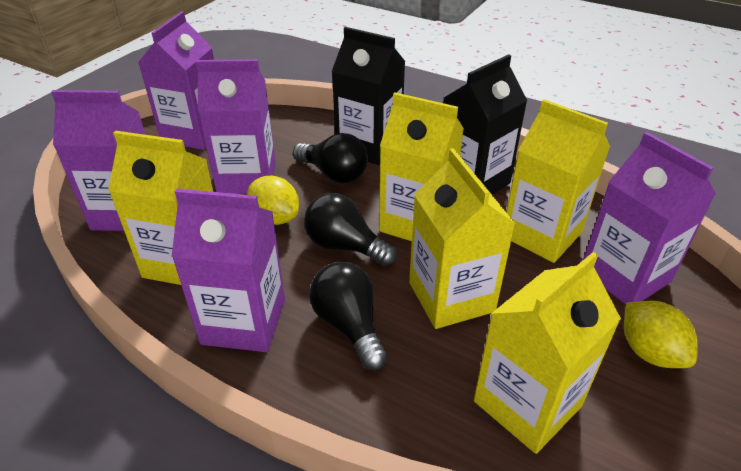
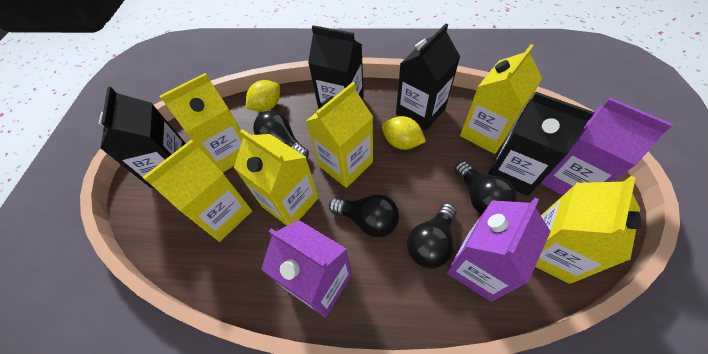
black carton: 2 -> 4
black light bulb: 3 -> 4
purple carton: 5 -> 3
yellow carton: 5 -> 6

